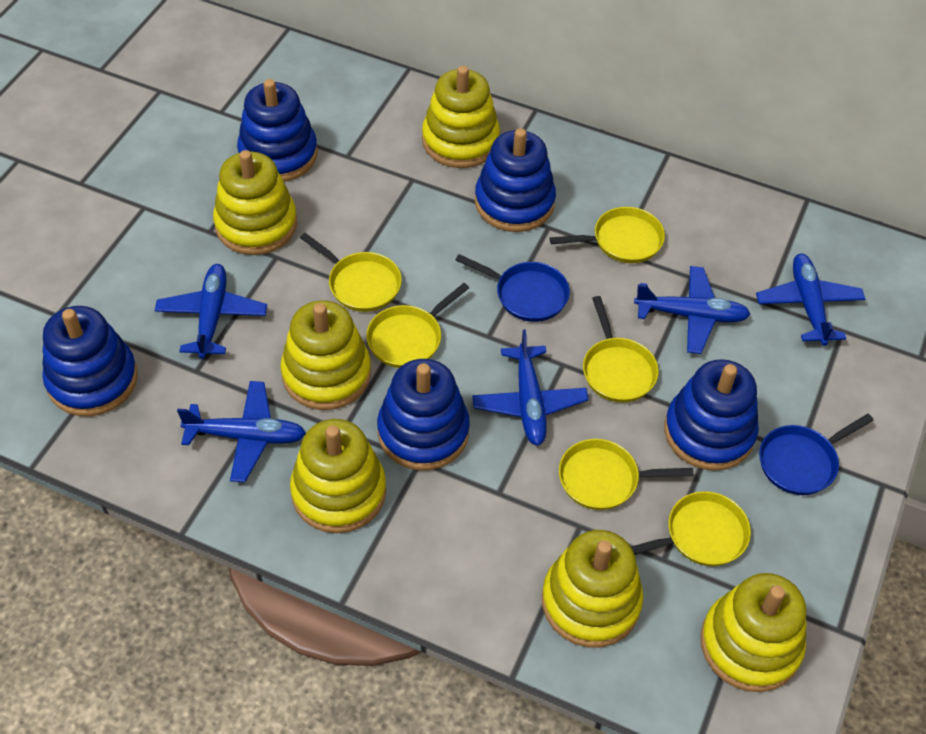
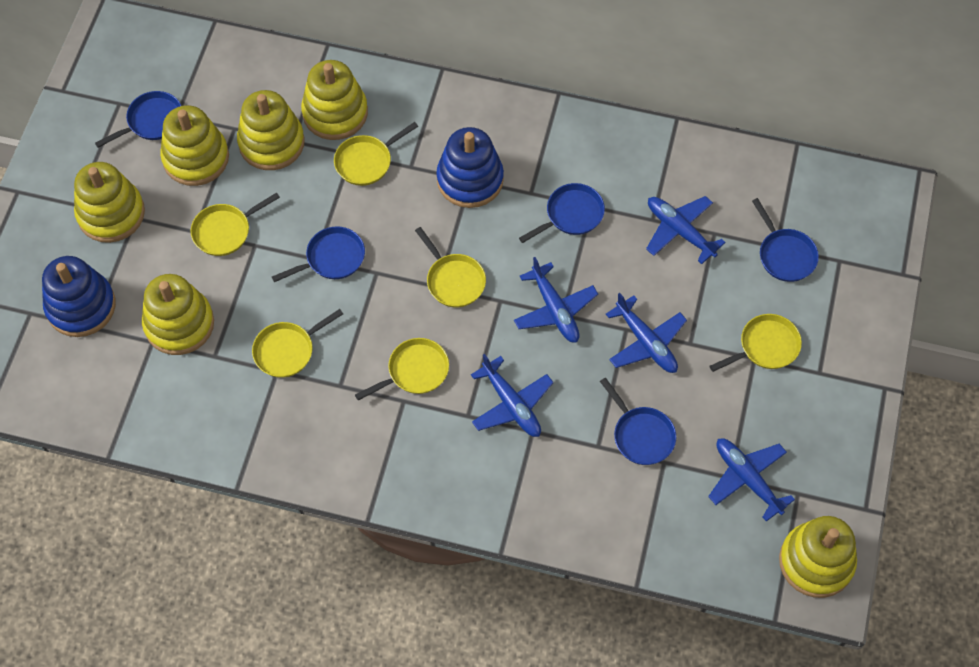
blue pan: 2 -> 5
blue stacking toy: 5 -> 2

